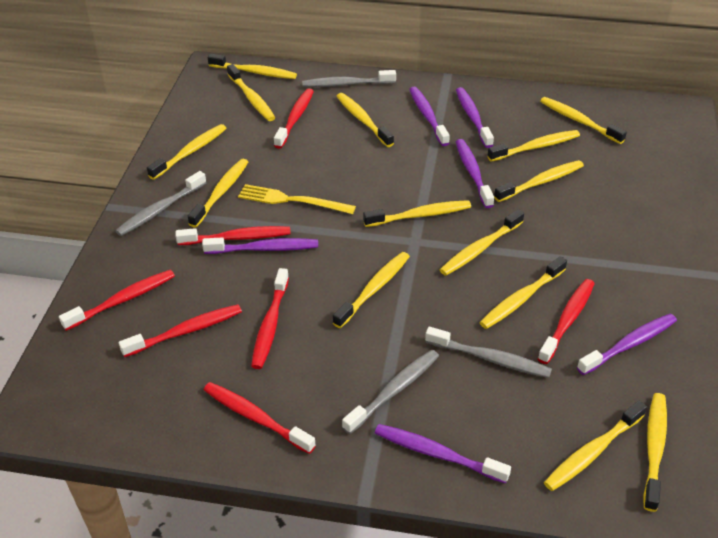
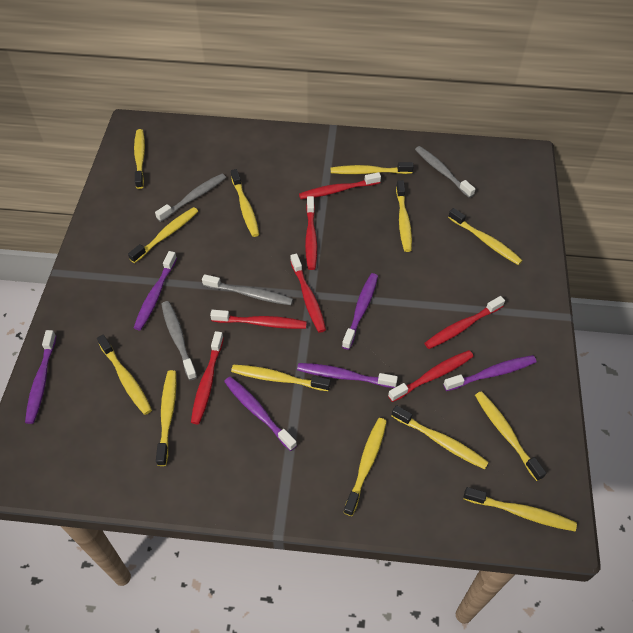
yellow fork: 1 -> 0
yellow toothbrush: 14 -> 13

